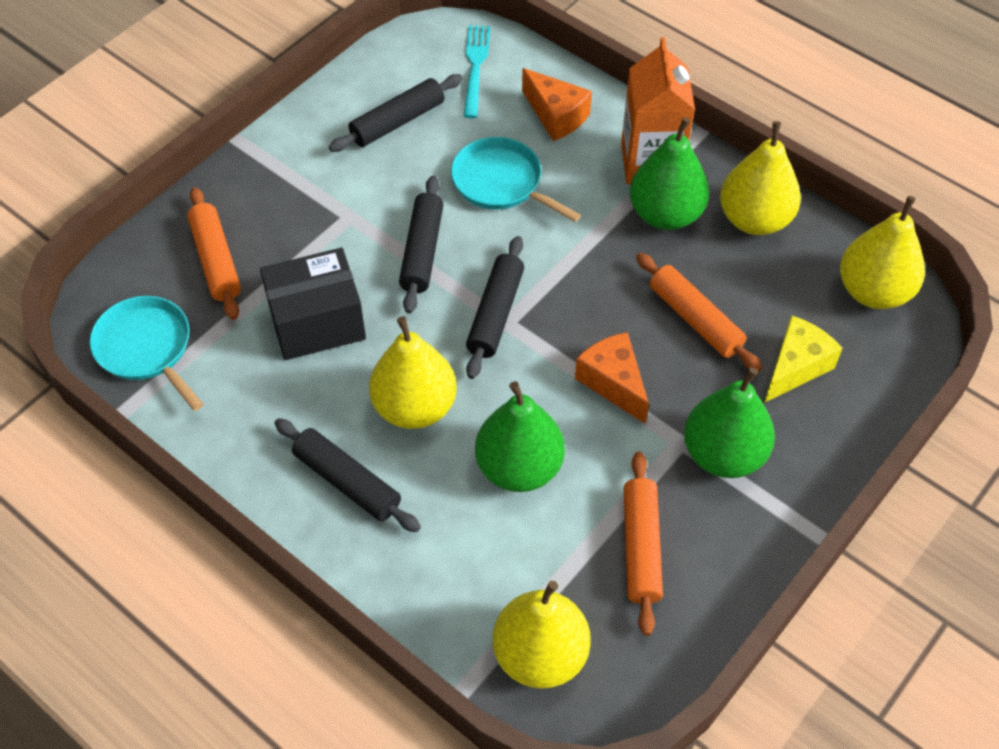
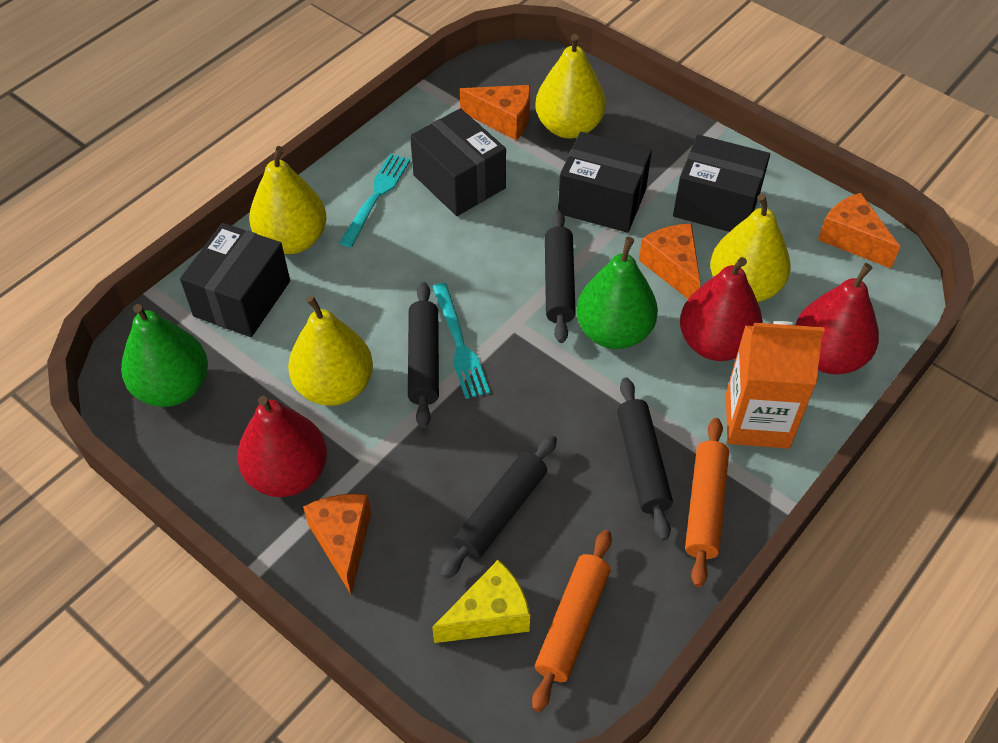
black box: 1 -> 4
green pear: 3 -> 2
orange cheese: 2 -> 4
orange rolling pin: 3 -> 2
red pear: 0 -> 3
turquoise fork: 1 -> 2
turquoise pan: 2 -> 0

